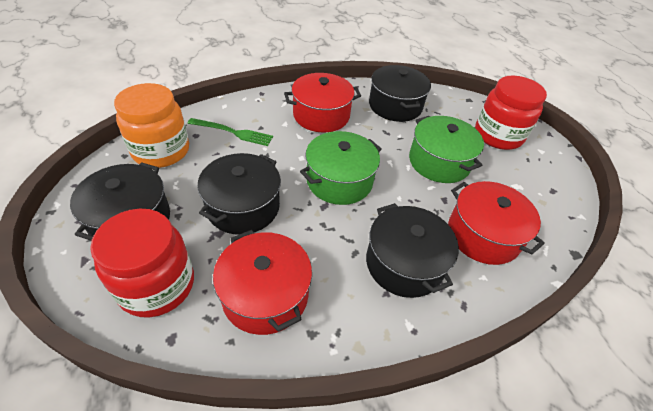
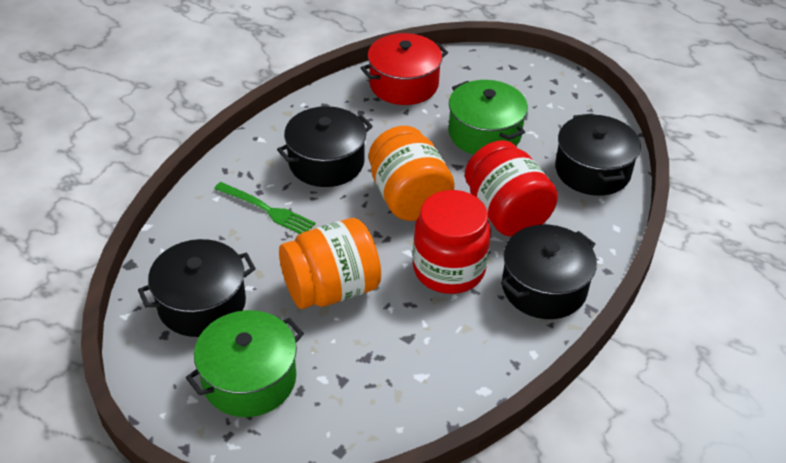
orange jar: 1 -> 2
red pot: 3 -> 1

